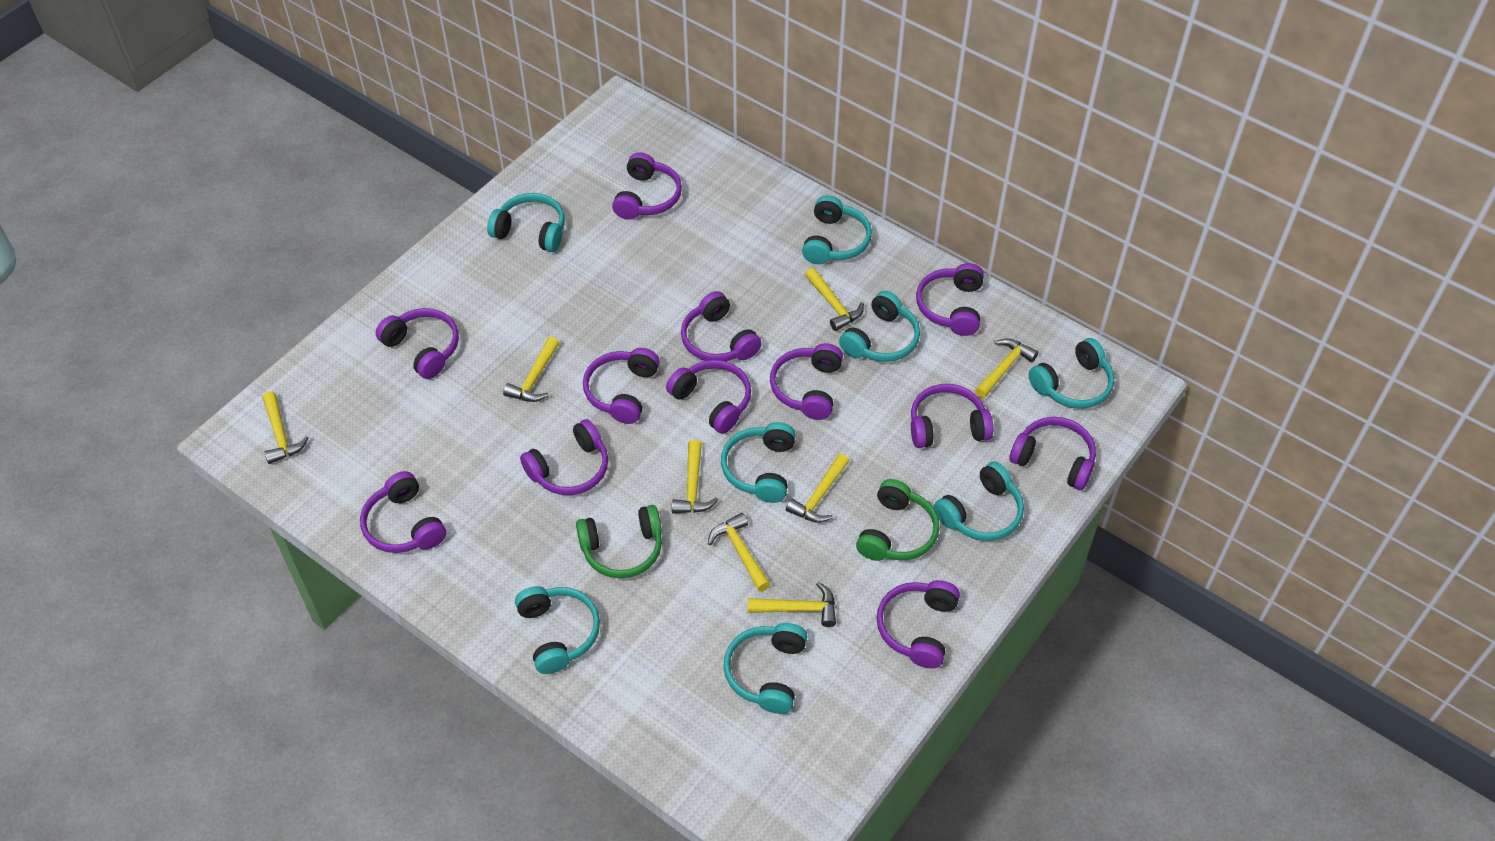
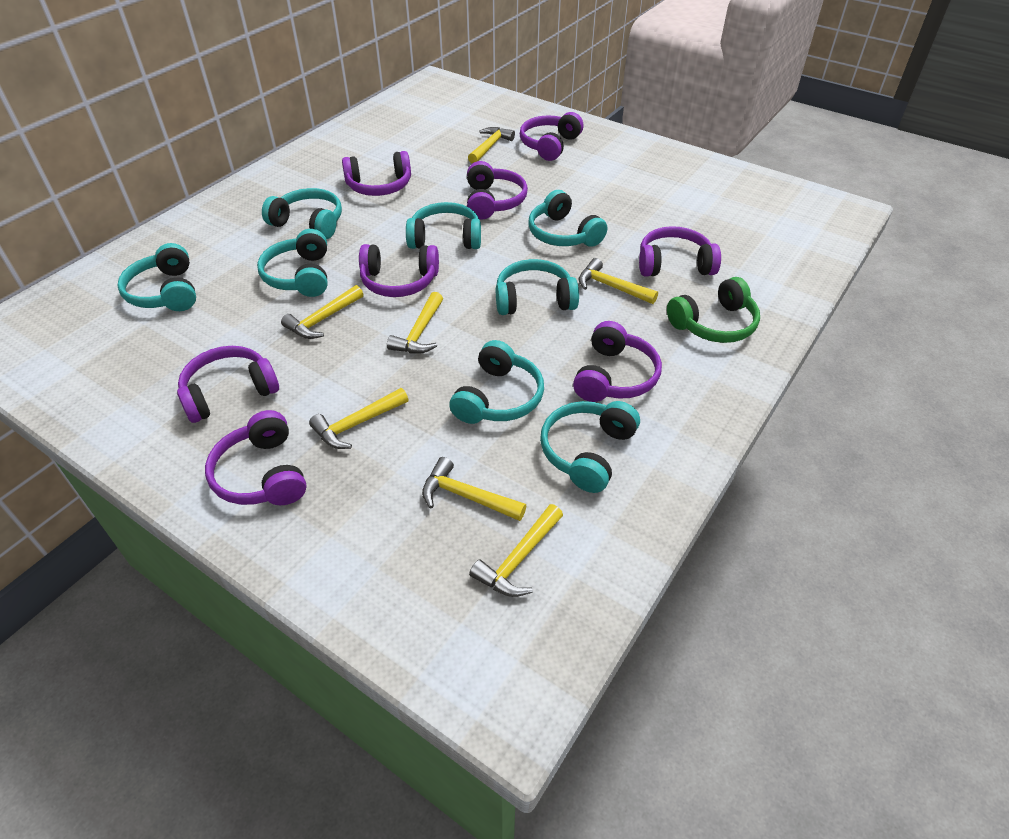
green headphones: 2 -> 1
purple headphones: 12 -> 8
yellow hammer: 8 -> 7

